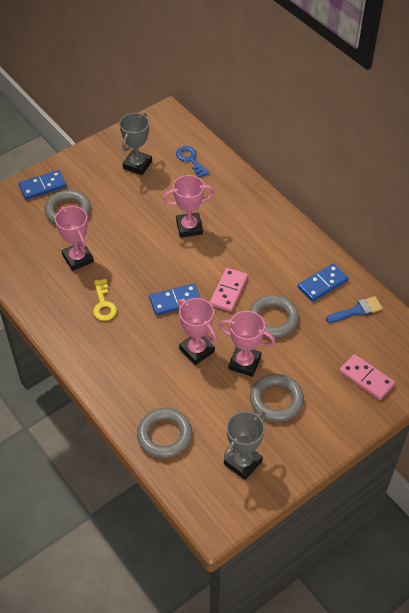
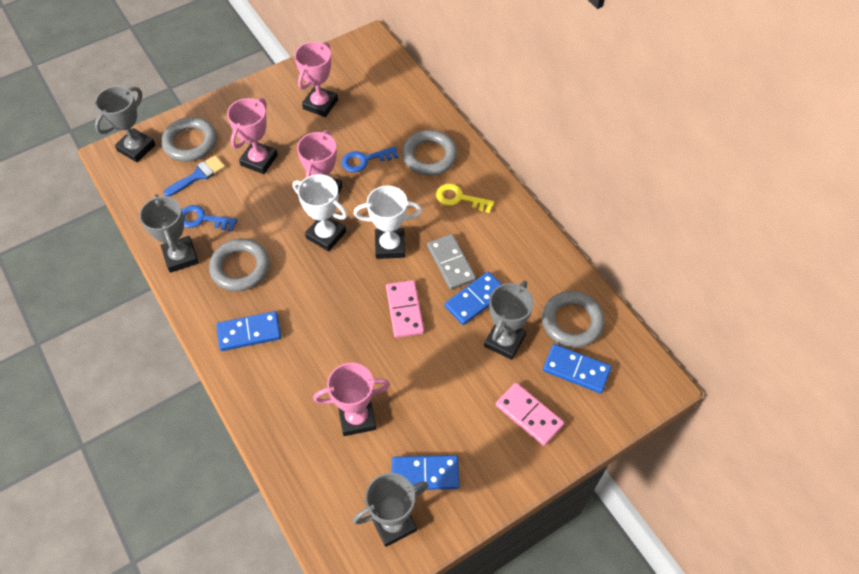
blue domino: 3 -> 4
blue key: 1 -> 2
grey domino: 0 -> 1
grey trophy: 2 -> 4
white trophy: 0 -> 2

